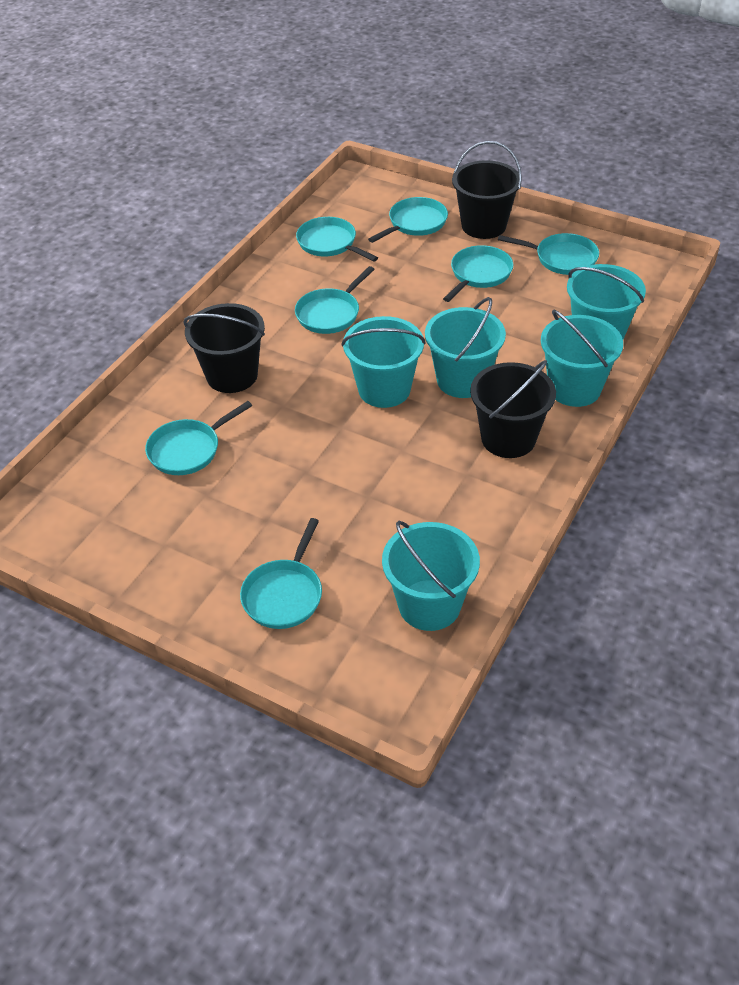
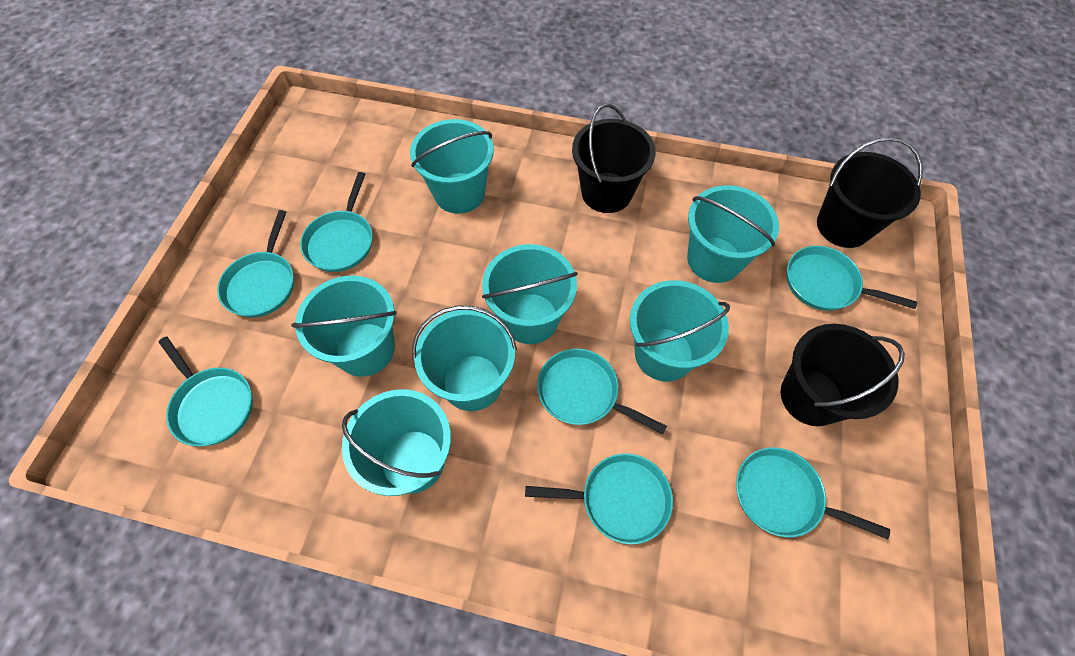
turquoise bucket: 5 -> 7

